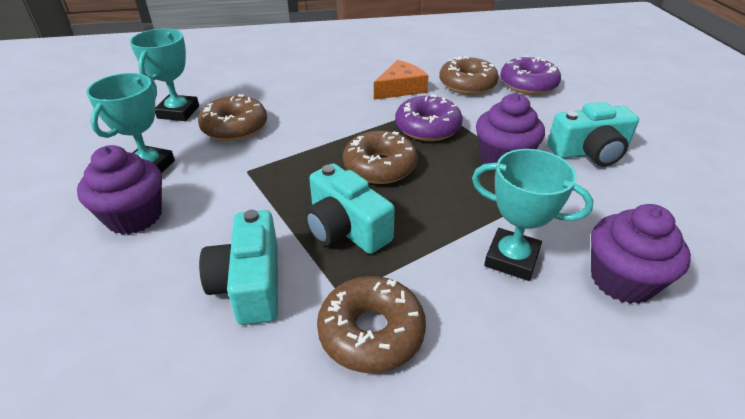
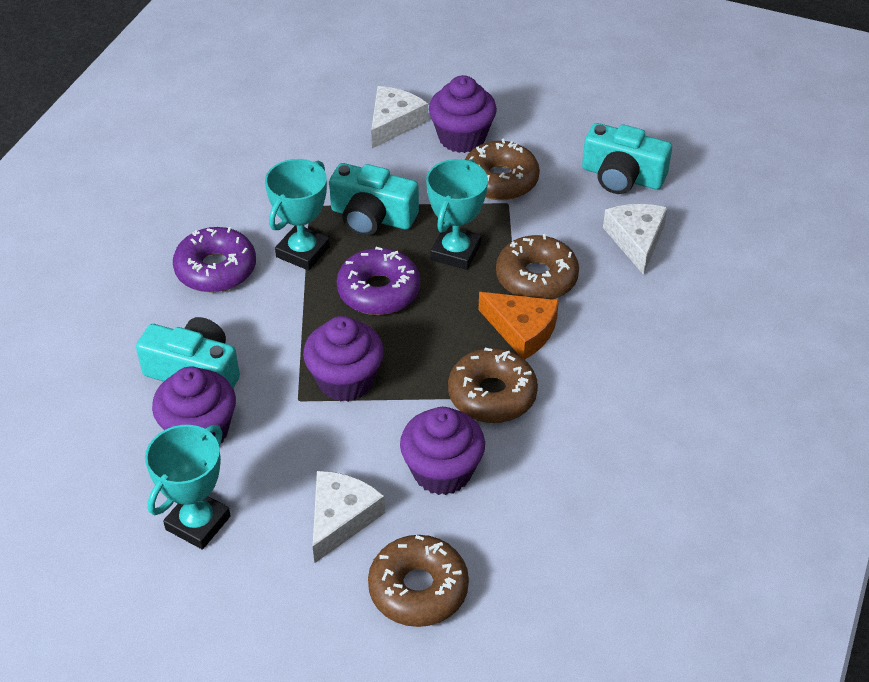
purple cupcake: 3 -> 4
white cheese: 0 -> 3

